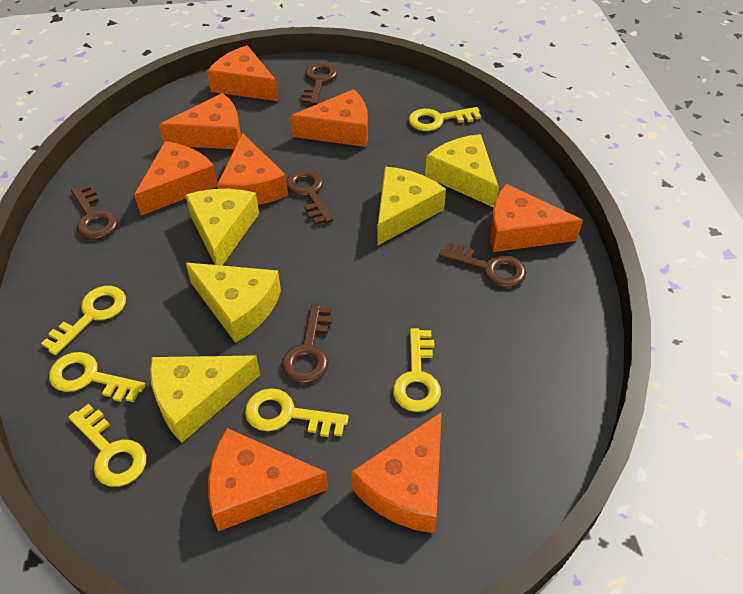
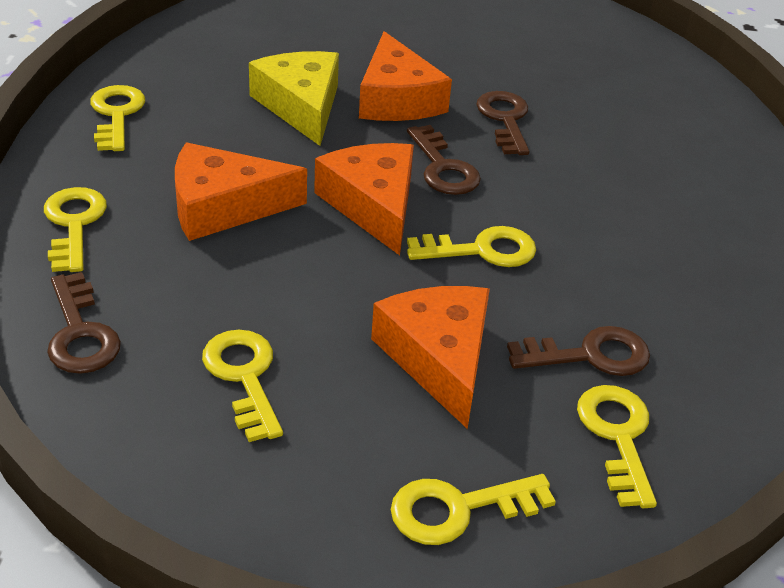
brown key: 5 -> 4
orange cheese: 8 -> 4
yellow cheese: 5 -> 1

